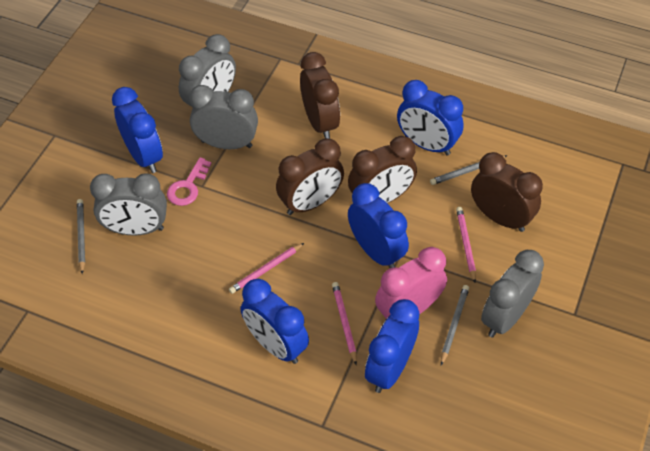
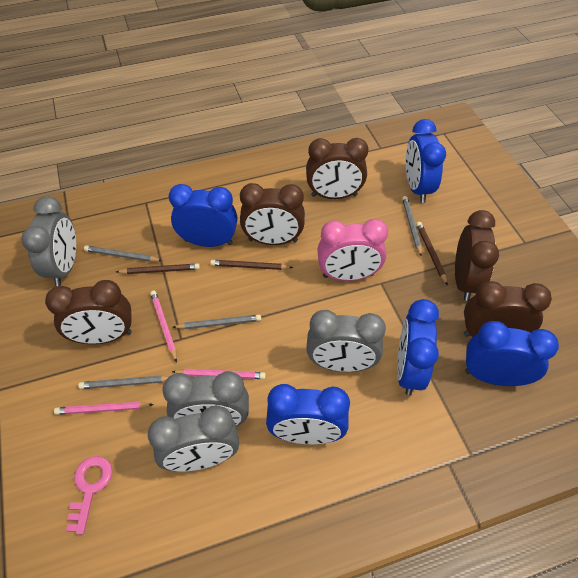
brown clock: 4 -> 5
brown pencil: 0 -> 3
grey pencil: 3 -> 4

